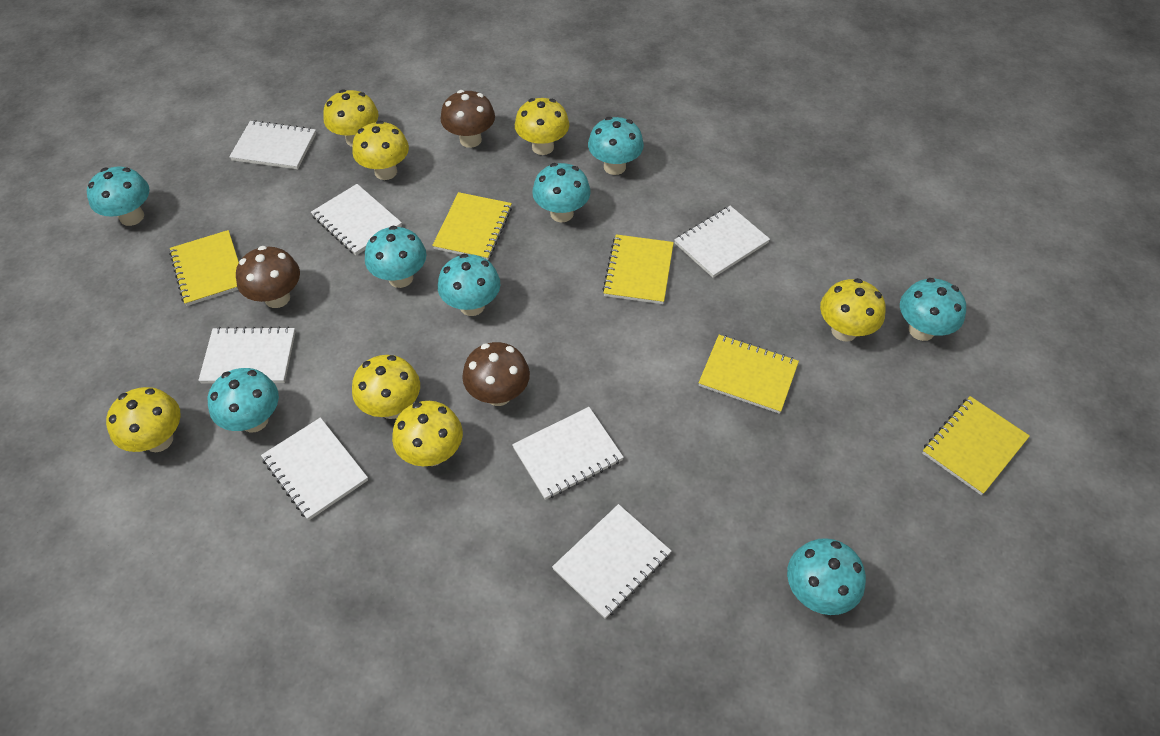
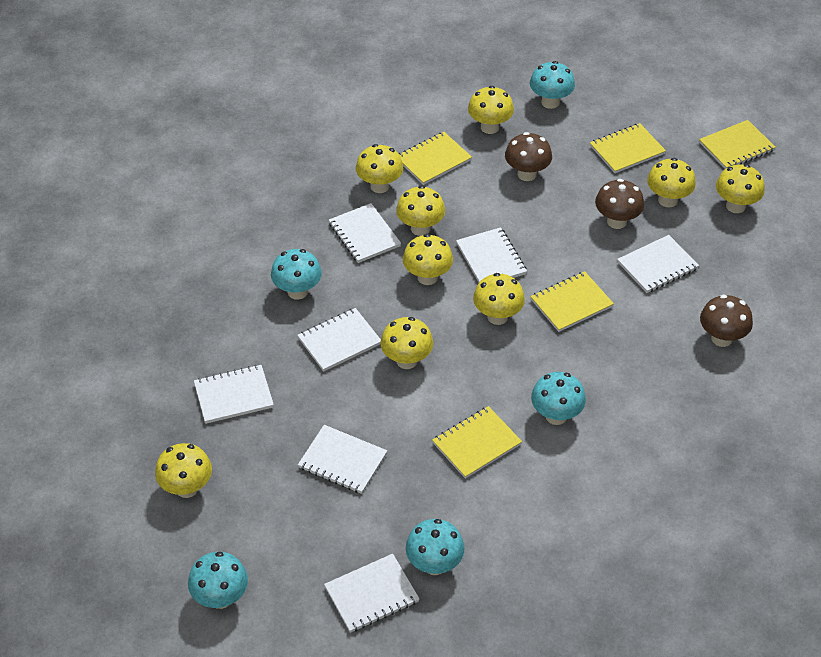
turquoise mushroom: 8 -> 5
yellow mushroom: 7 -> 9

